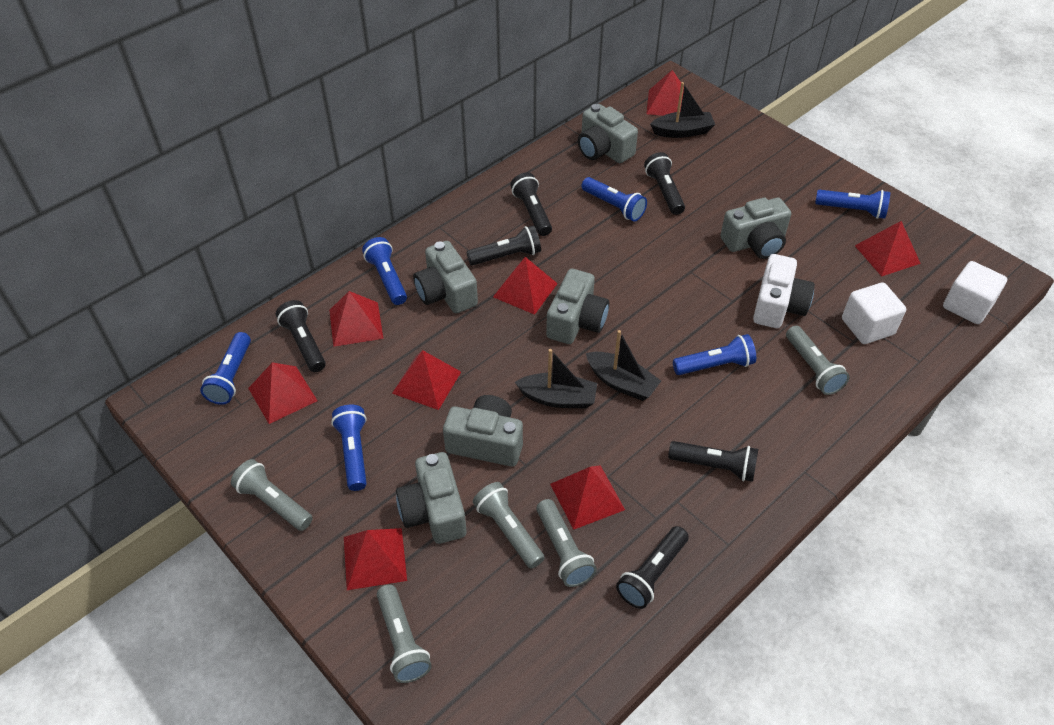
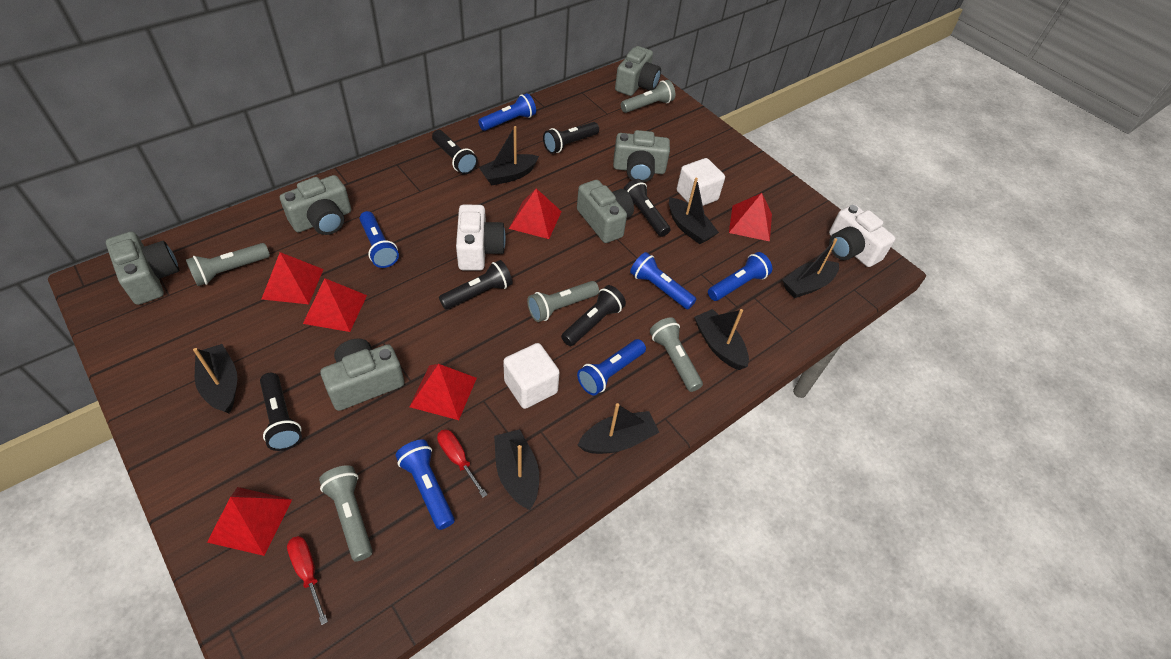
black boat: 3 -> 7
red pyramid: 8 -> 6
red screwdriver: 0 -> 2
white camera: 1 -> 2

